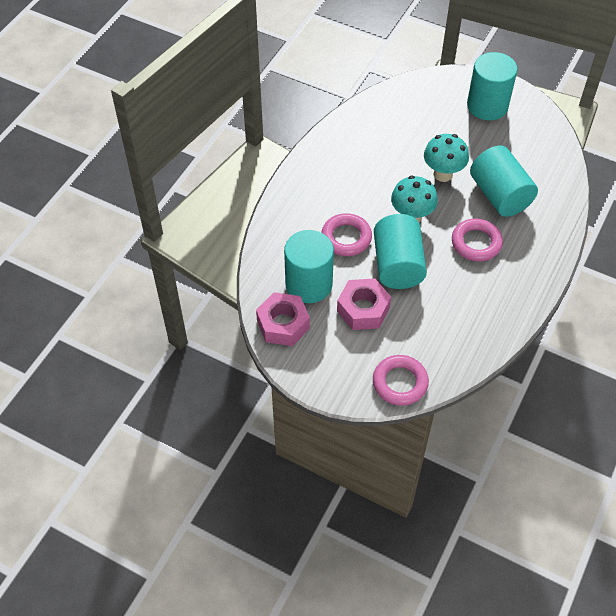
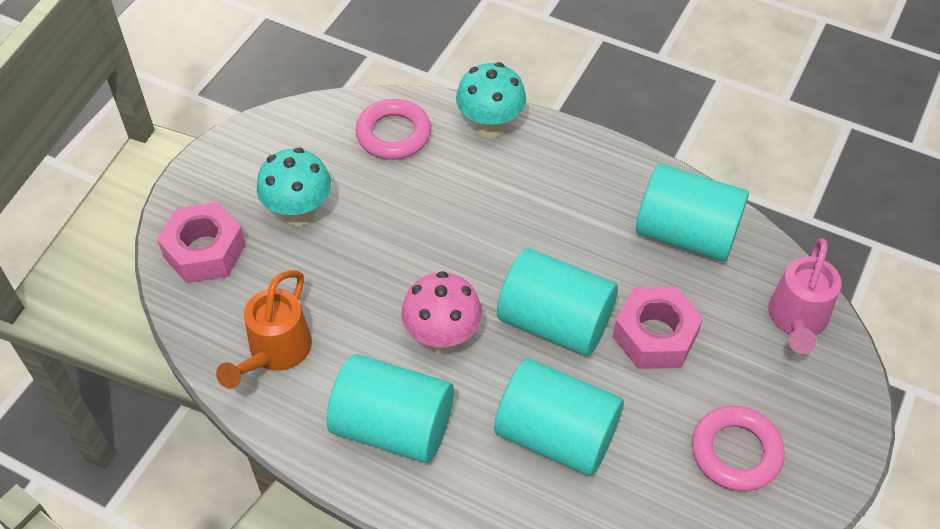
orange watering can: 0 -> 1
pink mushroom: 0 -> 1
pink ring: 3 -> 2
pink watering can: 0 -> 1

